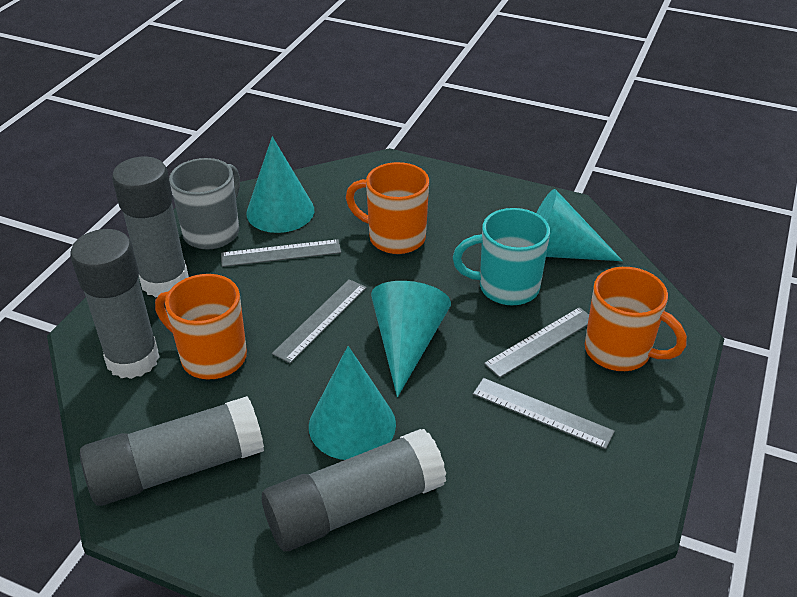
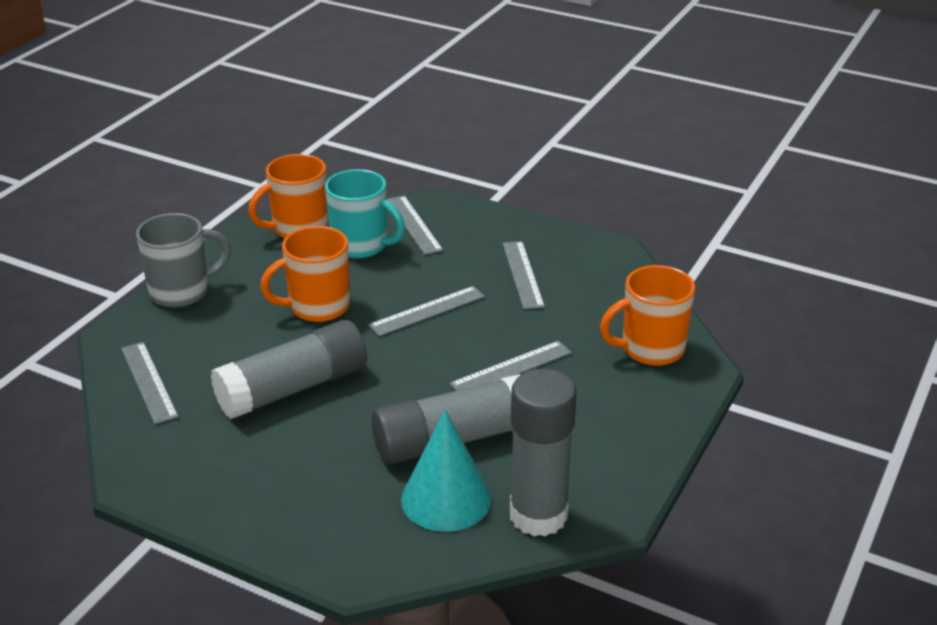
grey glue stick: 4 -> 3
grey ruler: 4 -> 5
turquoise cone: 4 -> 1

